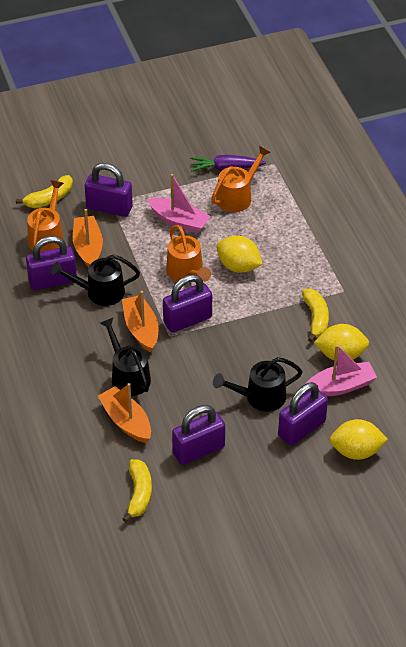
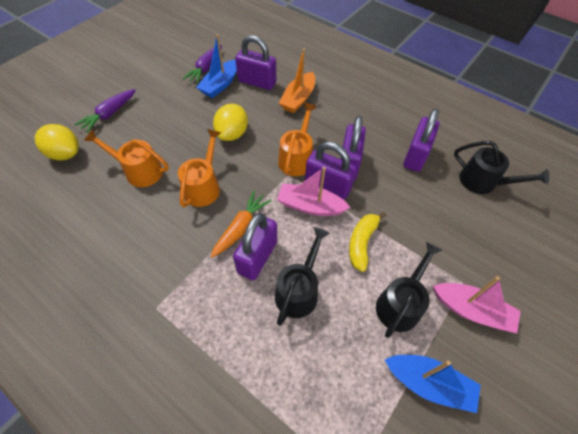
blue boat: 0 -> 2
orange boat: 3 -> 1
orange carrot: 0 -> 1
purple carrot: 1 -> 2
yellow banana: 3 -> 1
yellow lemon: 3 -> 2

